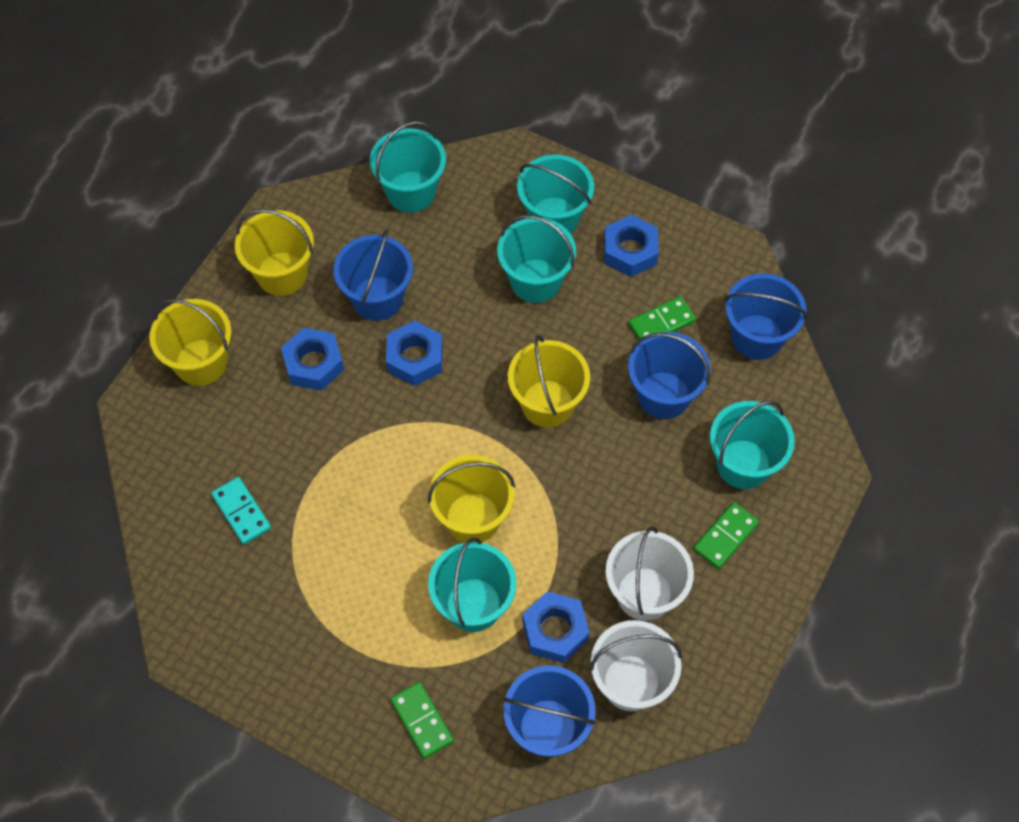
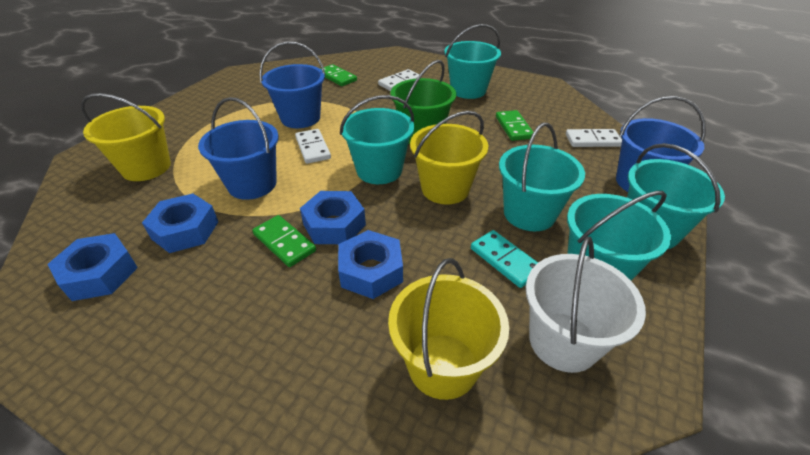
blue bucket: 4 -> 3
green bucket: 0 -> 1
white bucket: 2 -> 1
white domino: 0 -> 3
yellow bucket: 4 -> 3

